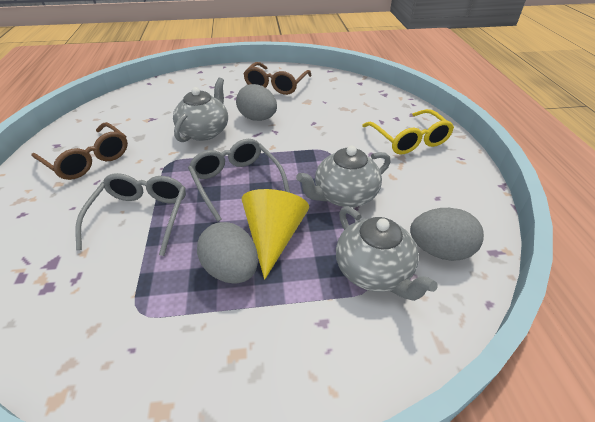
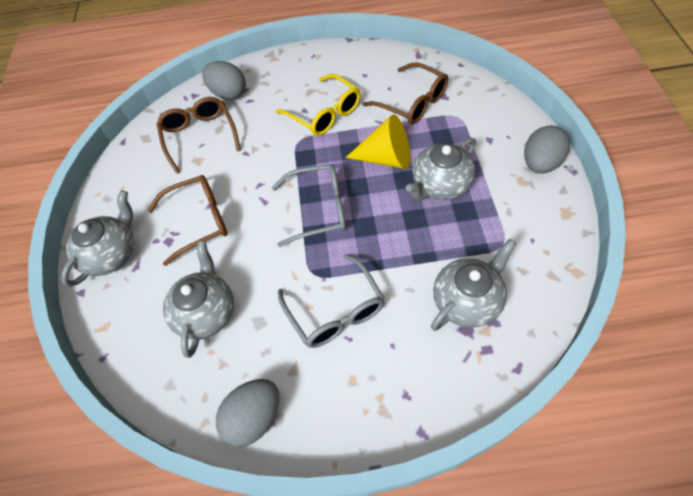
brown glasses: 2 -> 3
grey teapot: 3 -> 4

